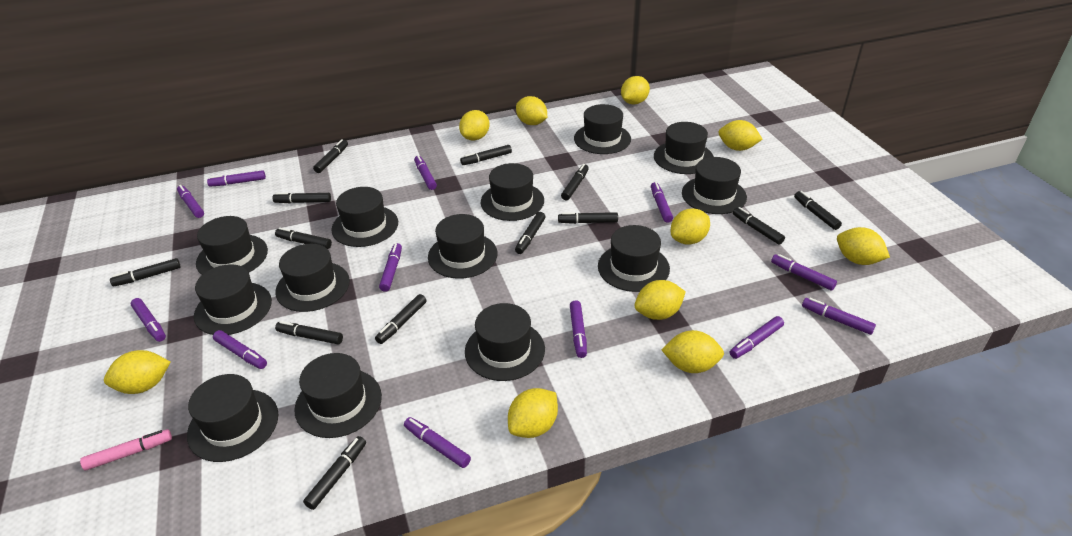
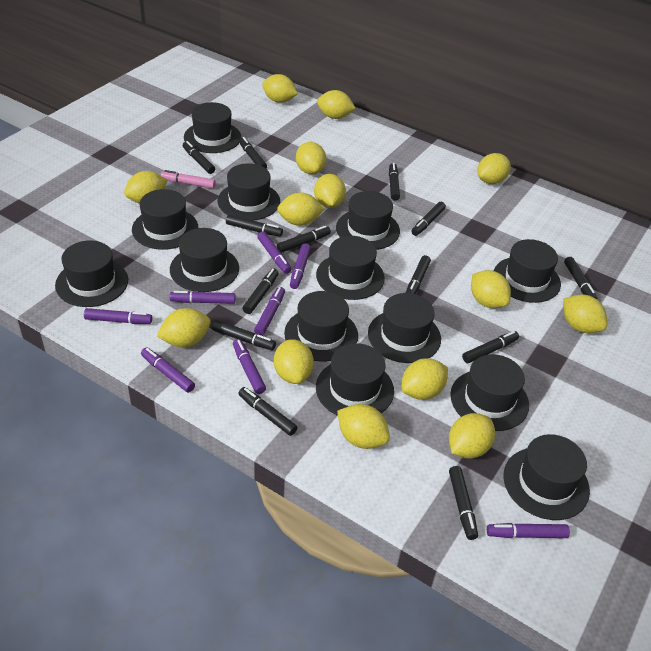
purple marker: 12 -> 8
yellow lemon: 10 -> 14

